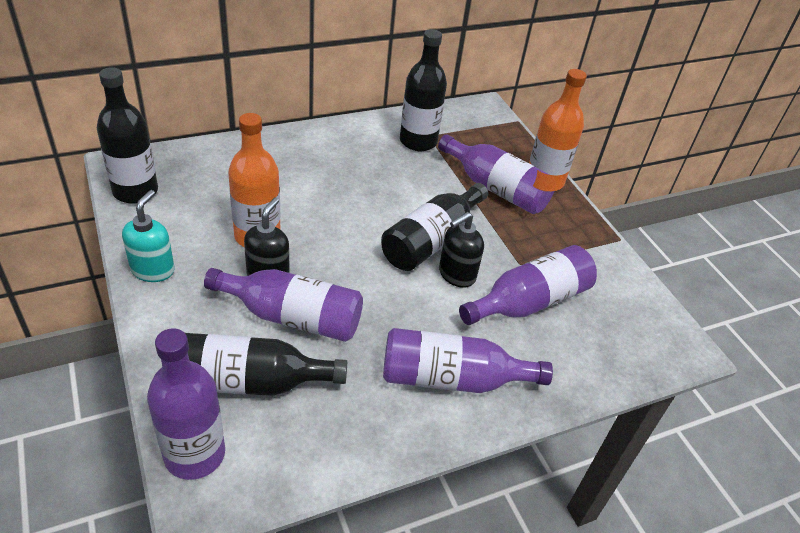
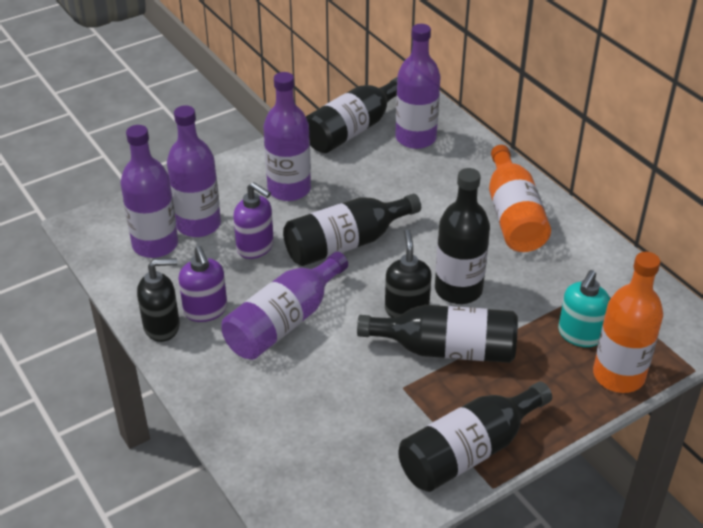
black bottle: 4 -> 5
purple soap dispenser: 0 -> 2

